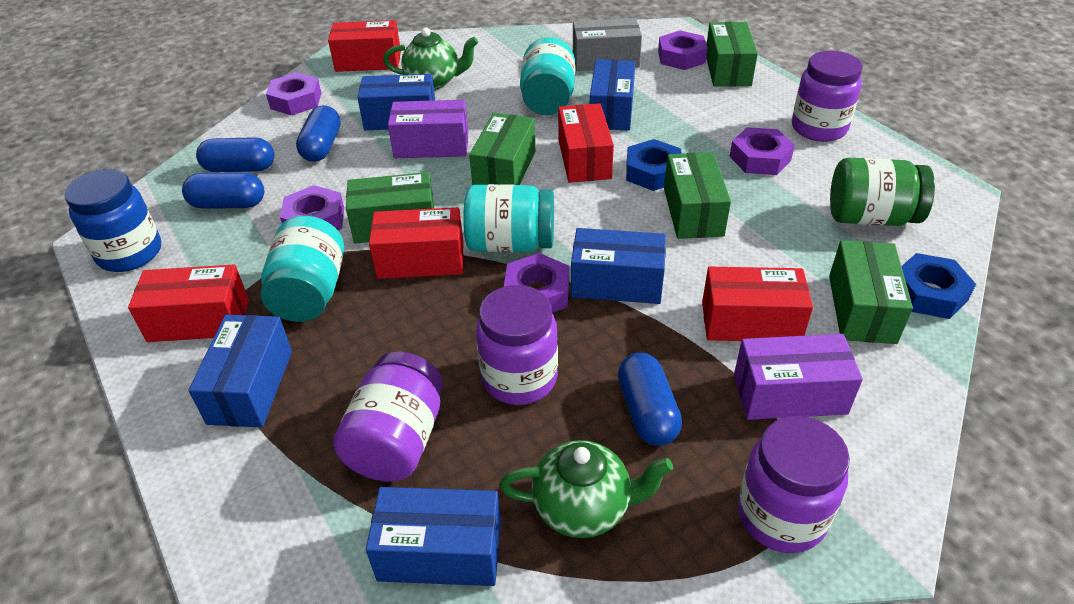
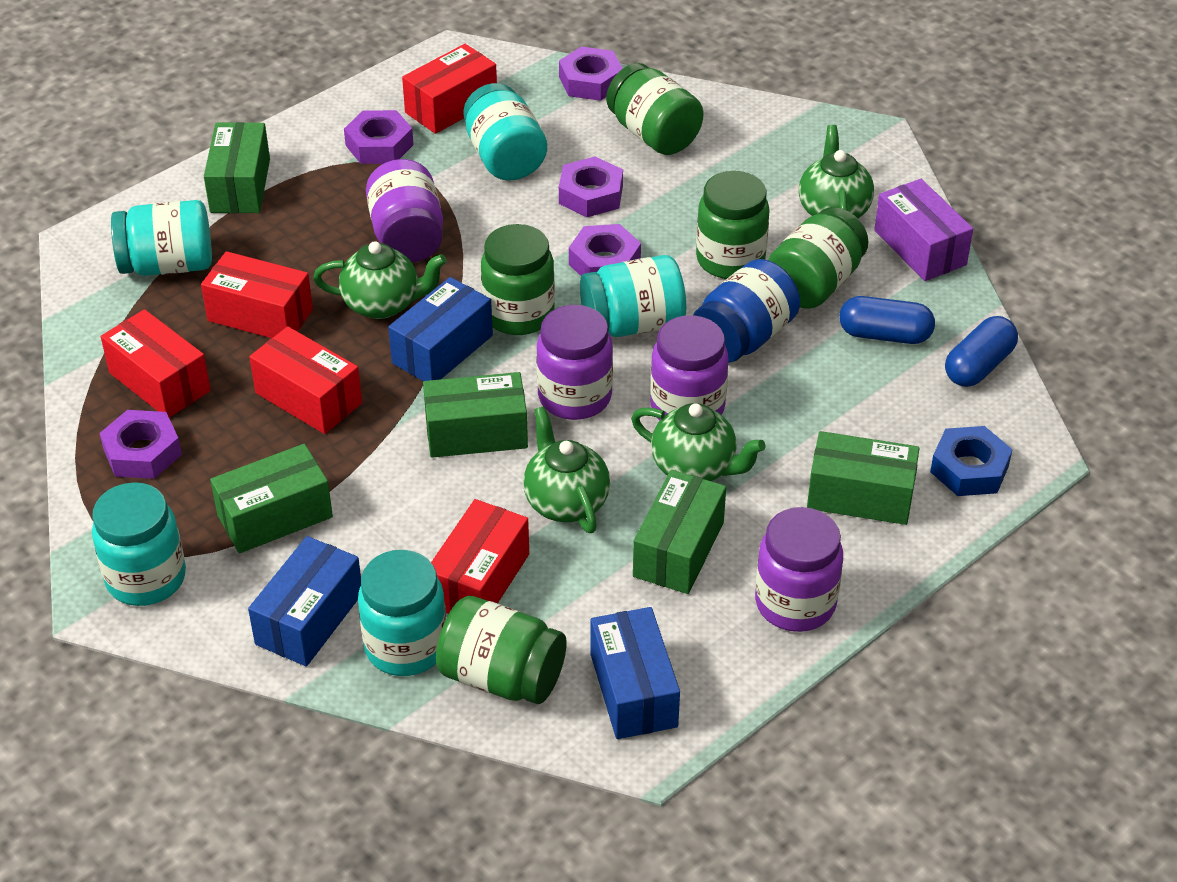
blue box: 5 -> 3
blue capsule: 4 -> 2
blue nut: 2 -> 1
green jar: 1 -> 5
green teapot: 2 -> 4
grey box: 1 -> 0
purple box: 2 -> 1
turquoise jar: 3 -> 5

